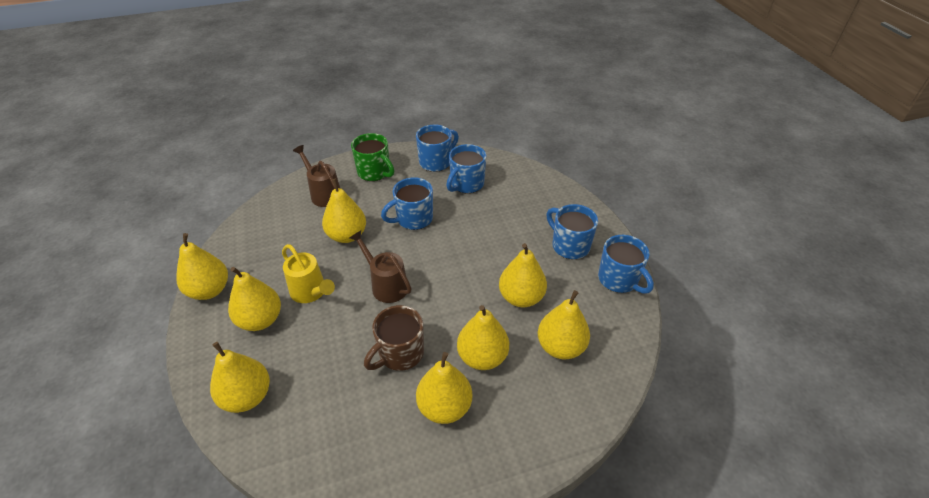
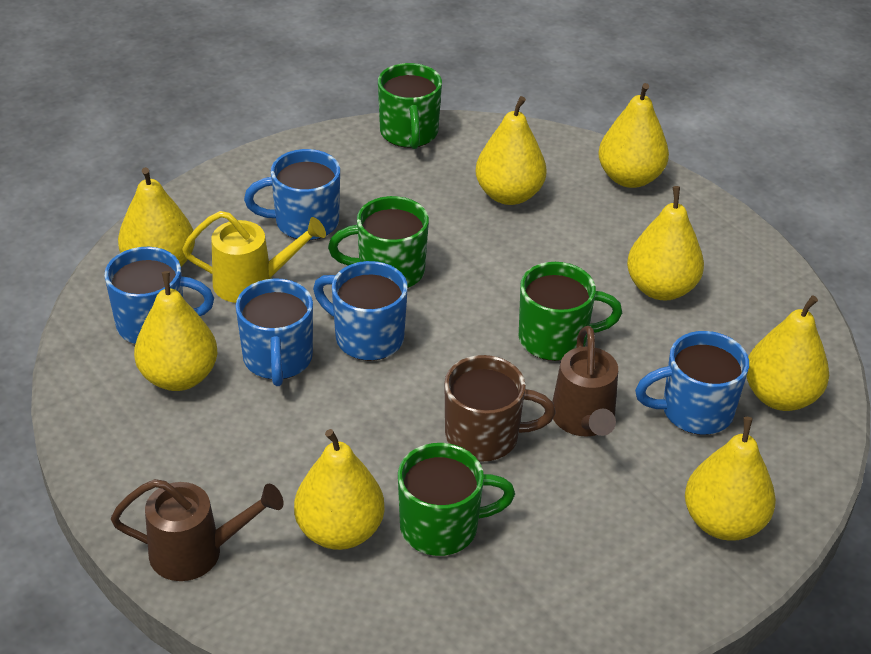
green mug: 1 -> 4

